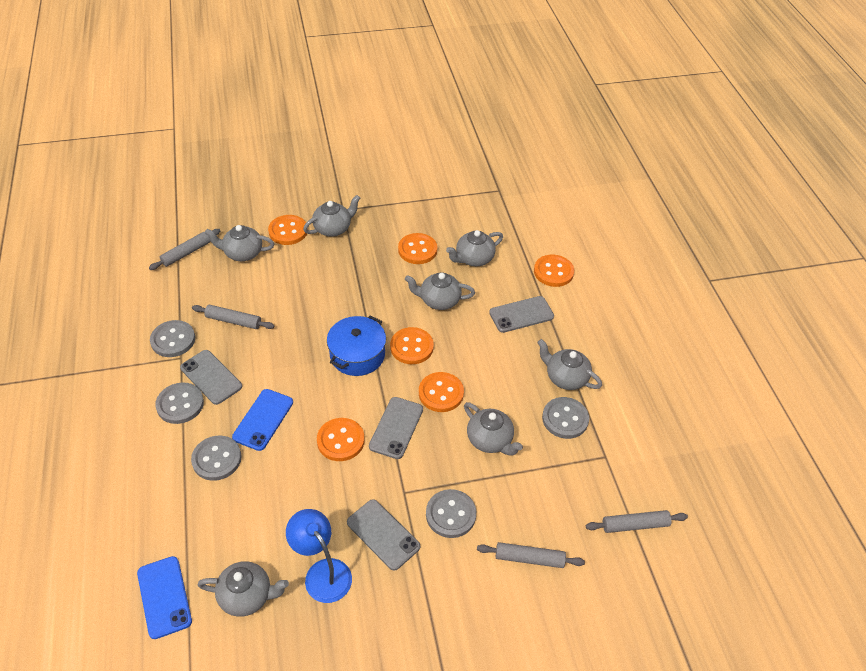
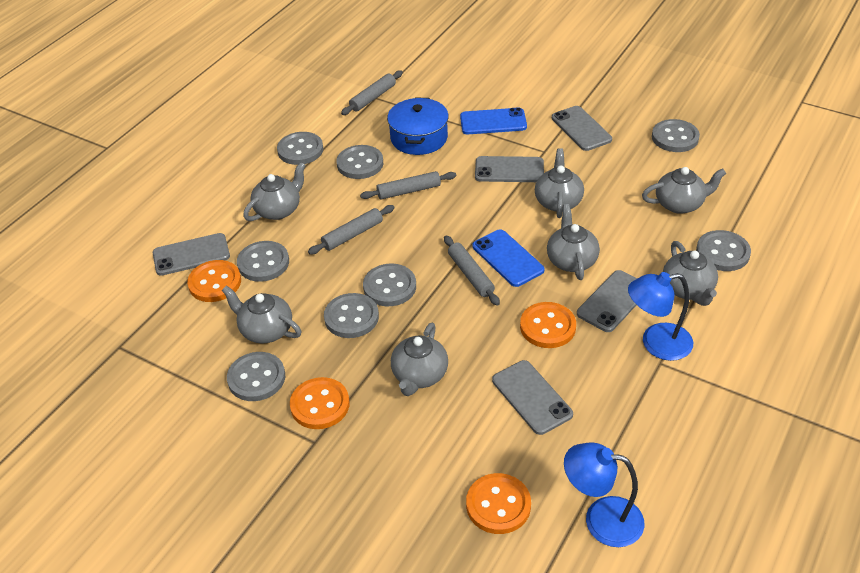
blue lamp: 1 -> 2
grey button: 5 -> 8
grey phone: 4 -> 5
orange button: 6 -> 4

